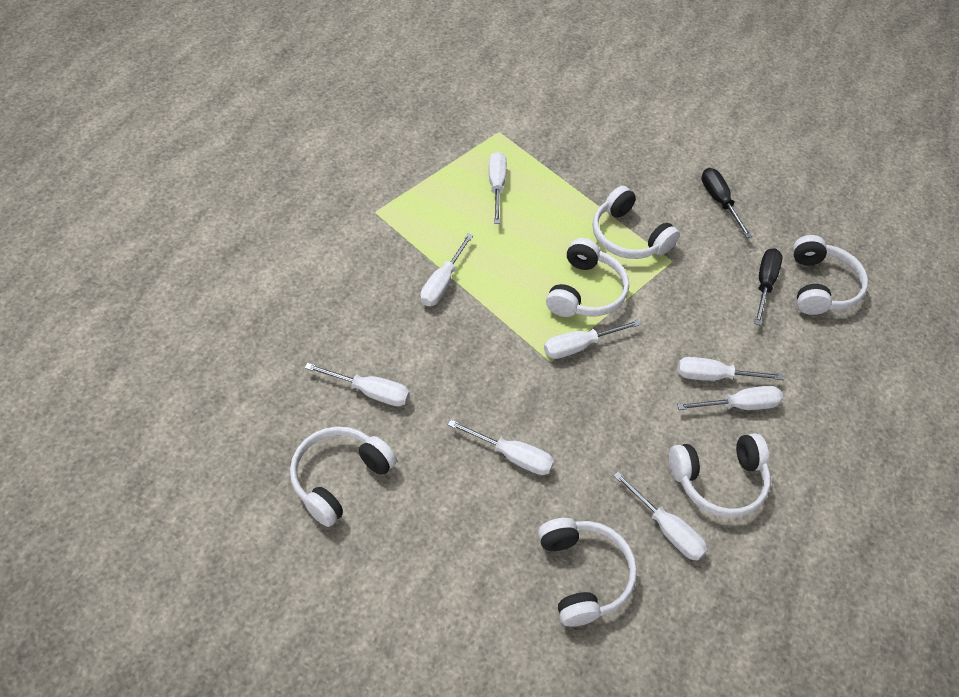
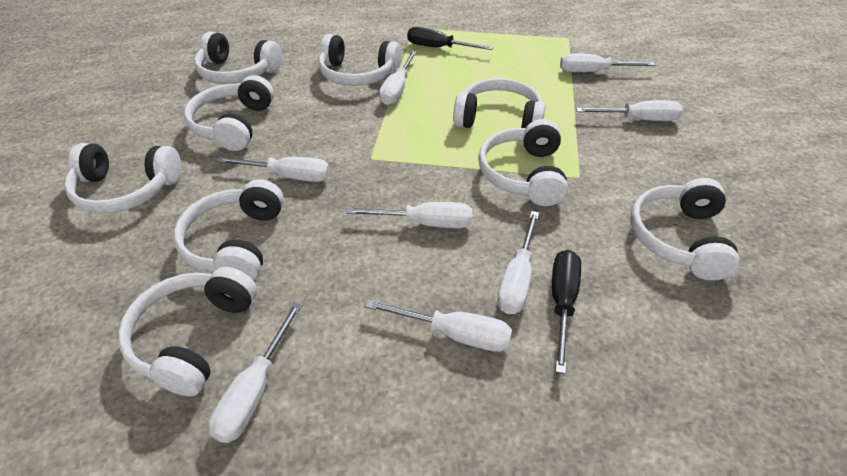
white headphones: 6 -> 9

